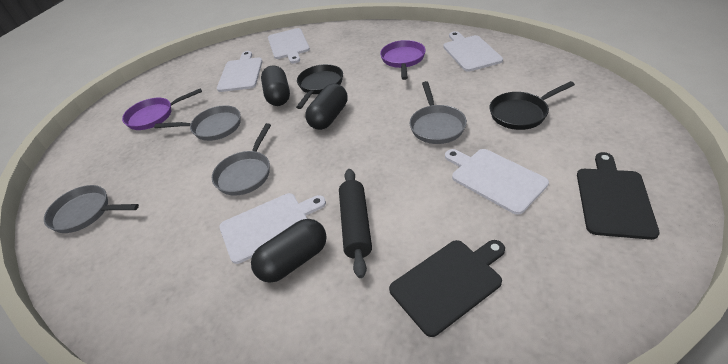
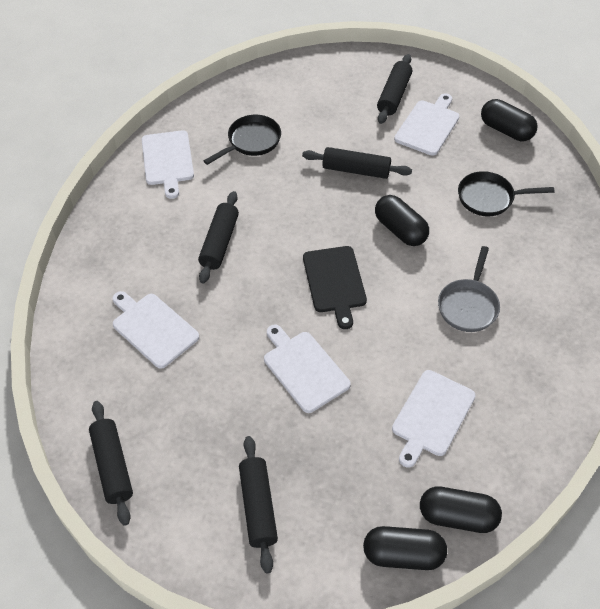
black capsule: 3 -> 4
black cutting board: 2 -> 1
black rolling pin: 1 -> 5
grey pan: 4 -> 1
purple pan: 2 -> 0

